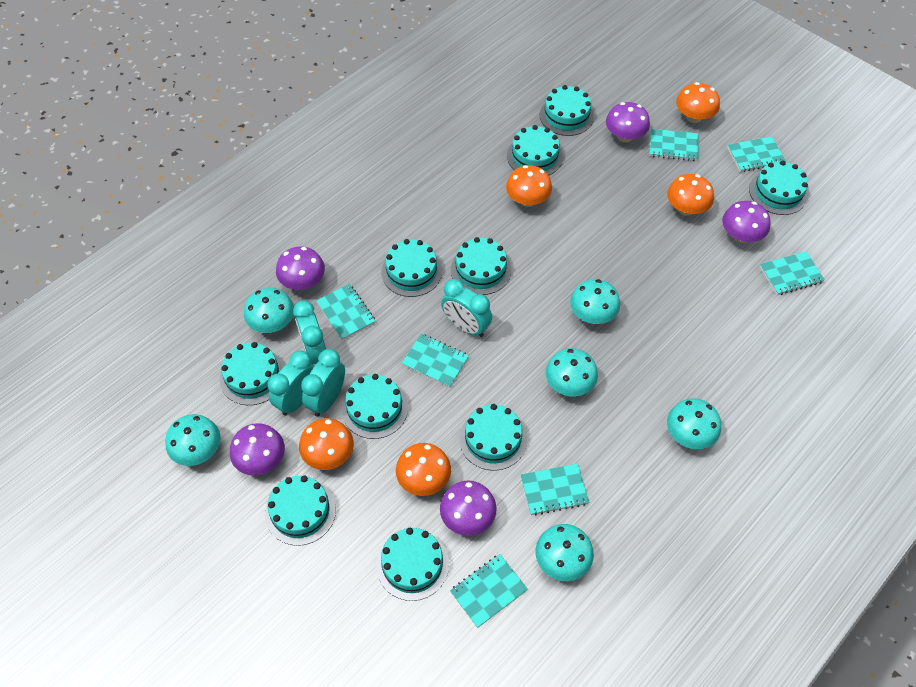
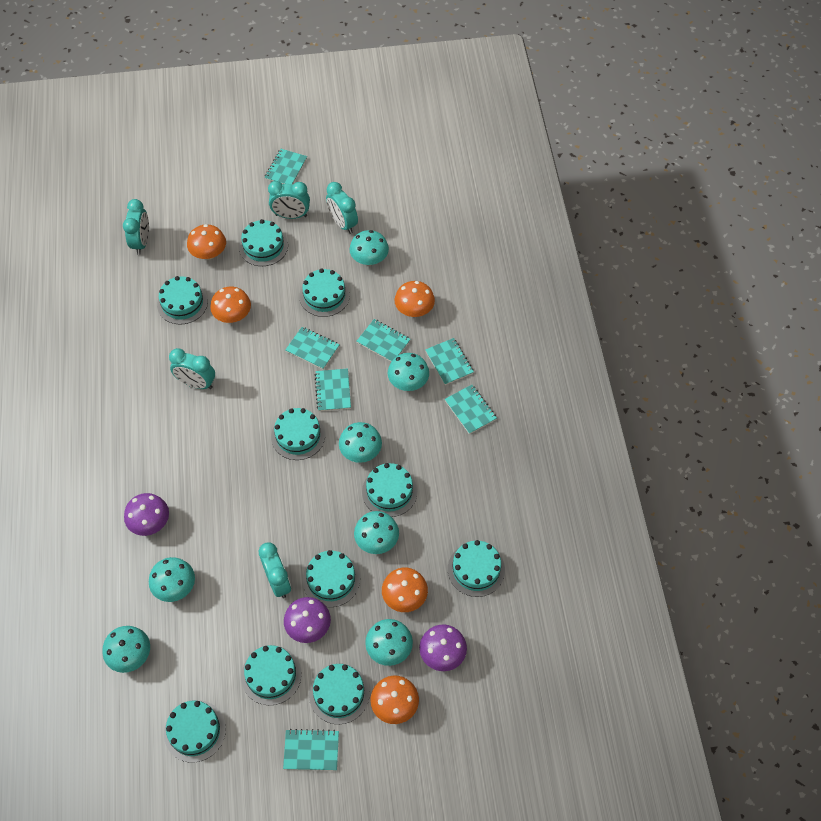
purple mushroom: 5 -> 3
turquoise clock: 4 -> 5
turquoise mushroom: 6 -> 7

